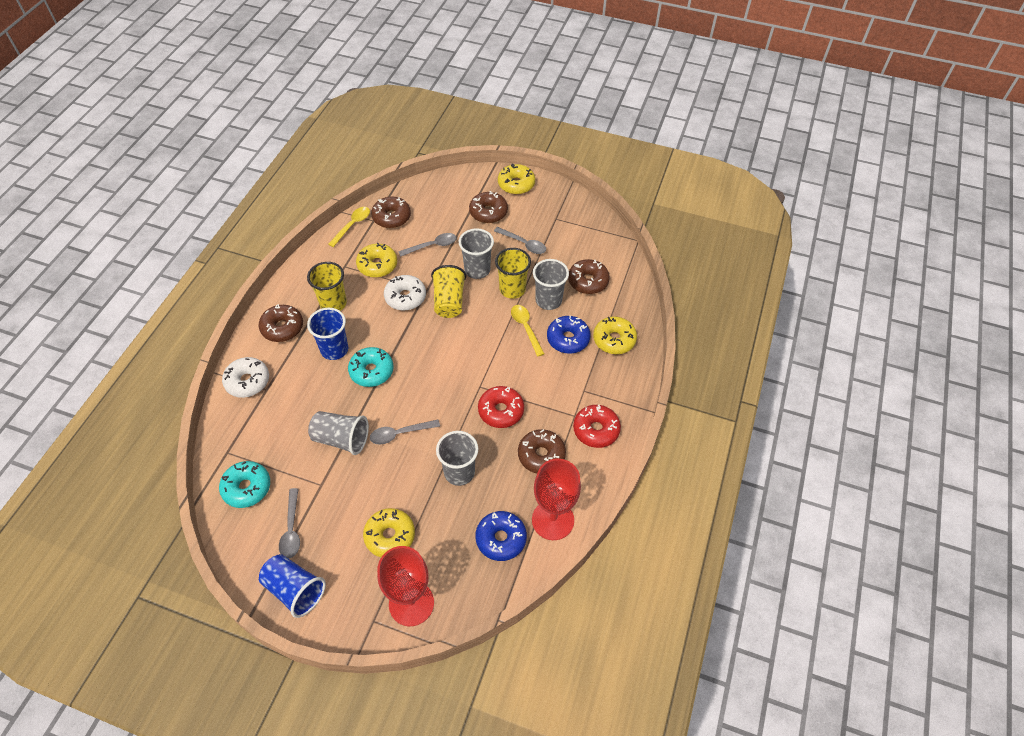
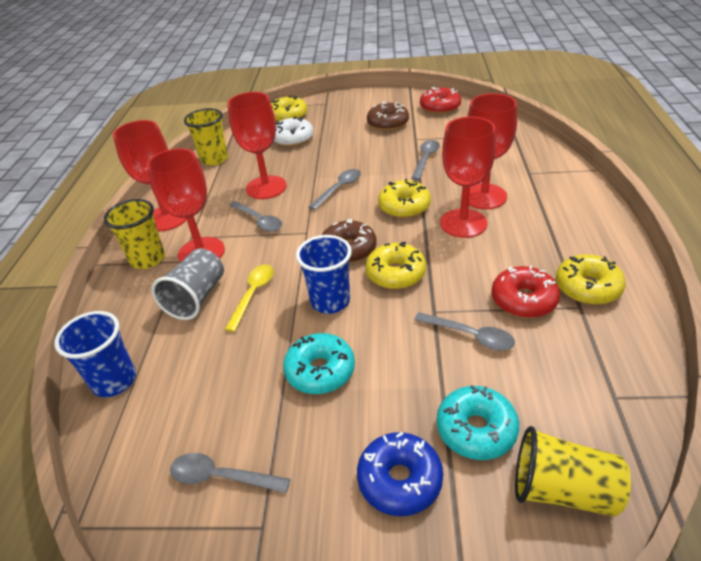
blue donut: 2 -> 1
brown donut: 5 -> 2
grey cup: 4 -> 1
grey spoon: 4 -> 5
red goblet: 2 -> 5
white donut: 2 -> 1
yellow spoon: 2 -> 1

